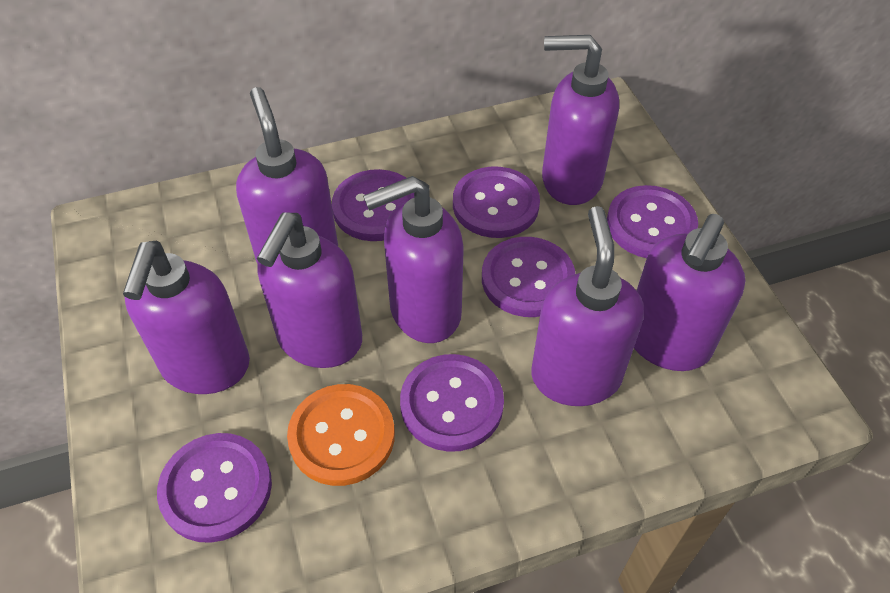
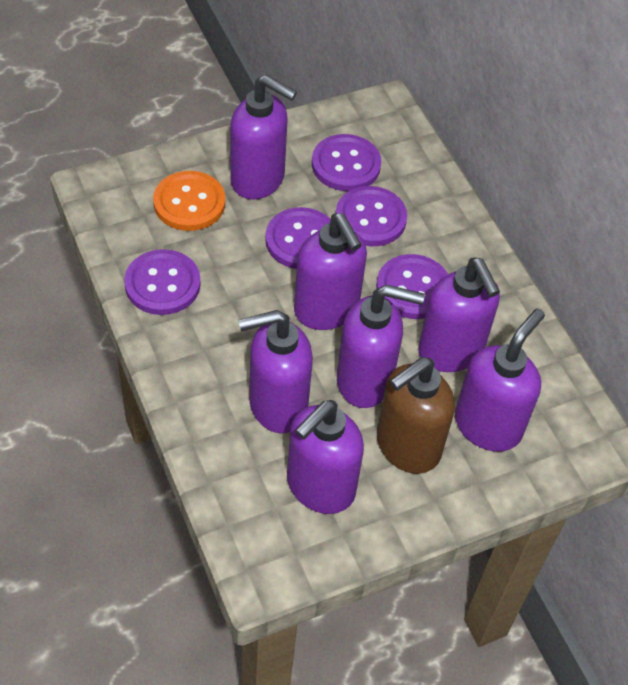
brown soap dispenser: 0 -> 1
purple button: 6 -> 5

